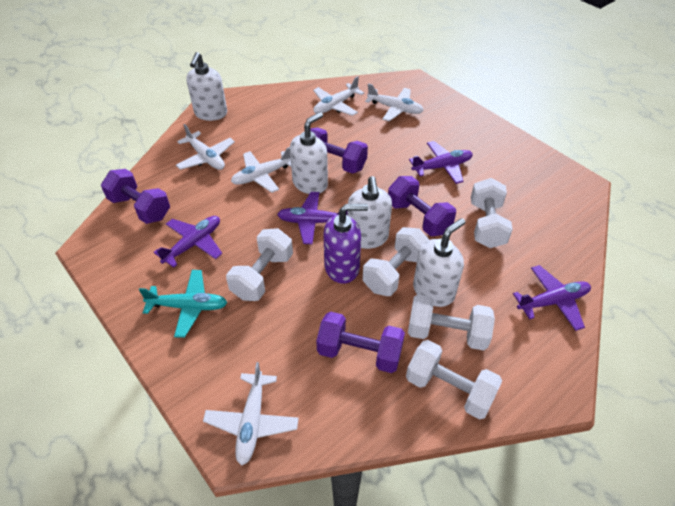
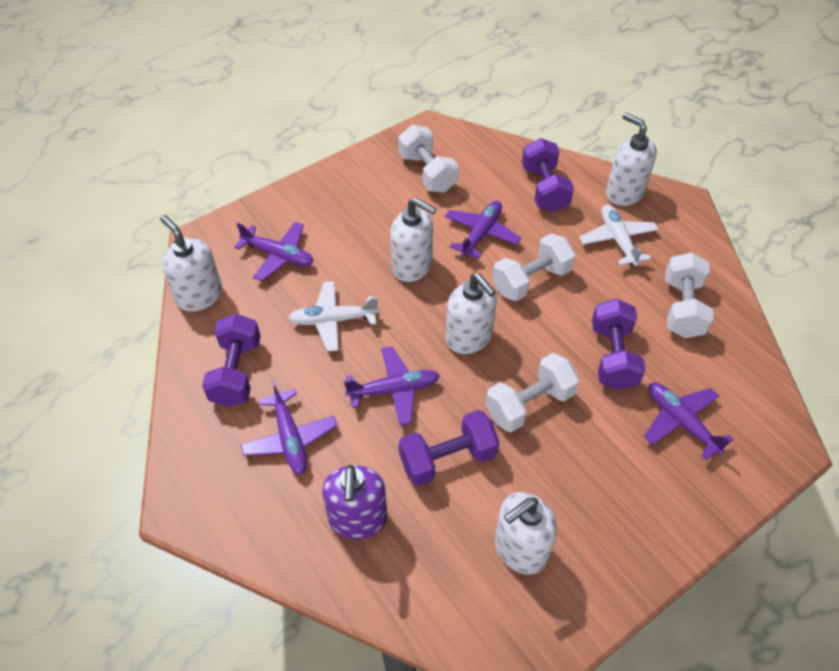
purple plane: 4 -> 5
turquoise plane: 1 -> 0
white dumbbell: 5 -> 4
white plane: 5 -> 2
white soap dispenser: 4 -> 5

